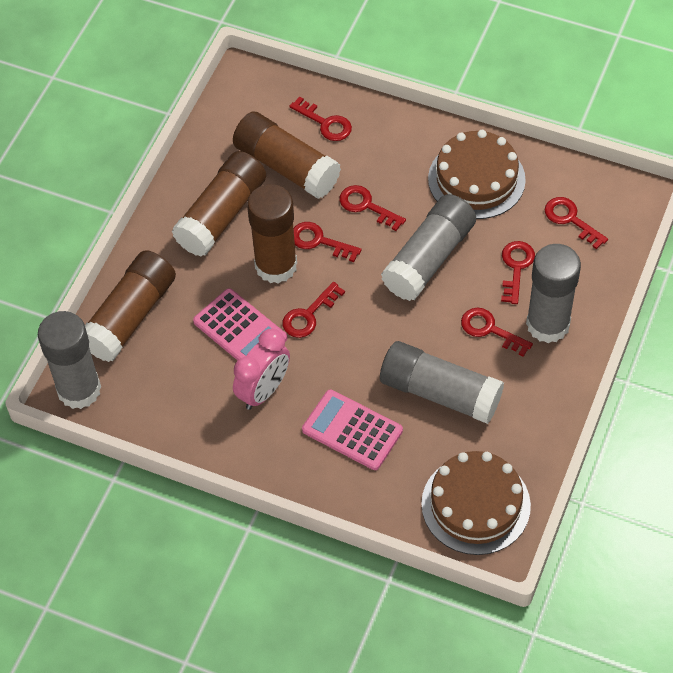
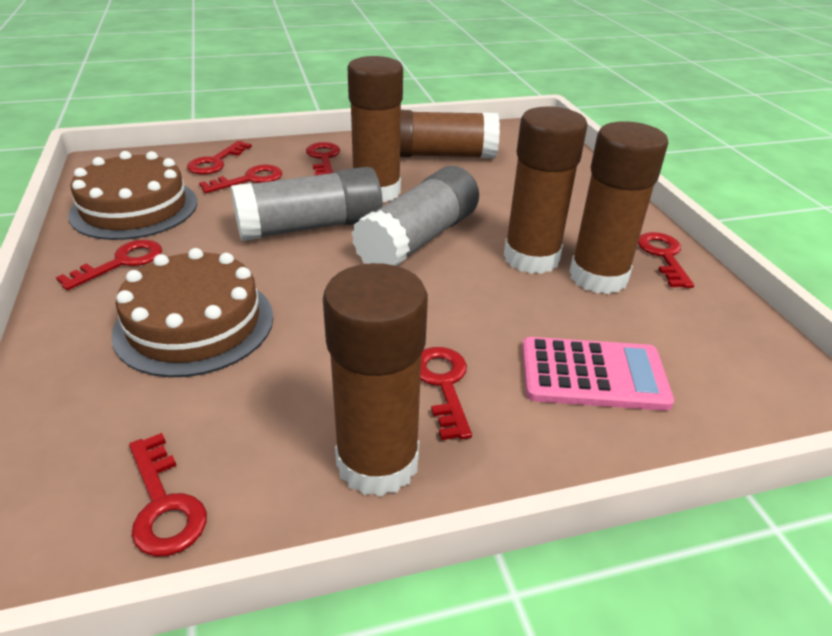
brown glue stick: 4 -> 5
grey glue stick: 4 -> 2
pink calculator: 2 -> 1
pink clock: 1 -> 0

